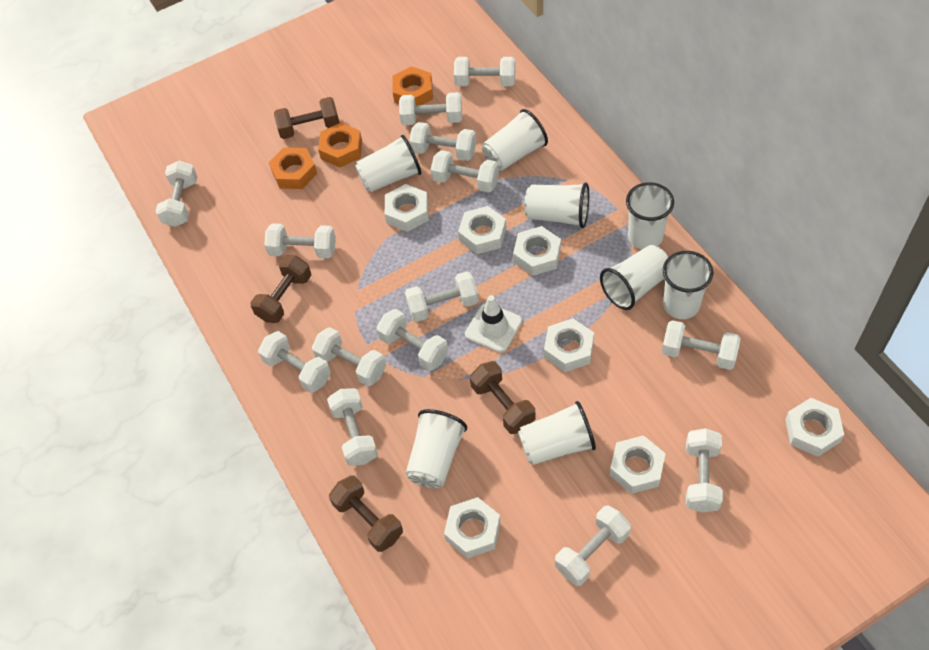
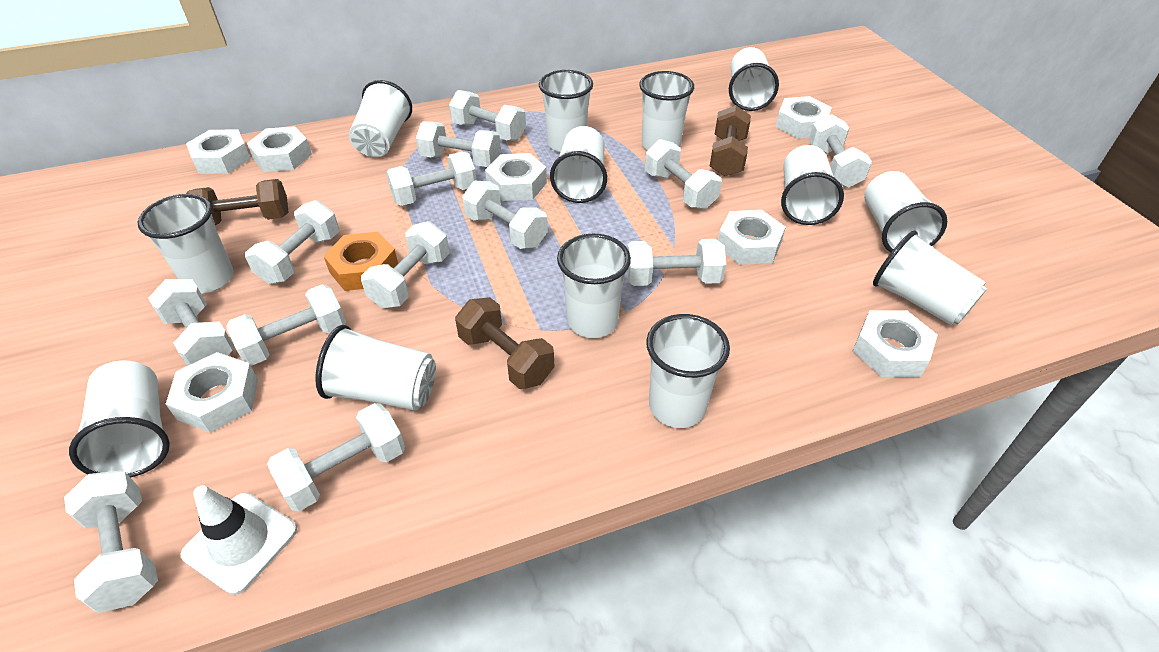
brown dumbbell: 4 -> 3
orange nut: 3 -> 1
white cup: 8 -> 13
white dumbbell: 14 -> 13

